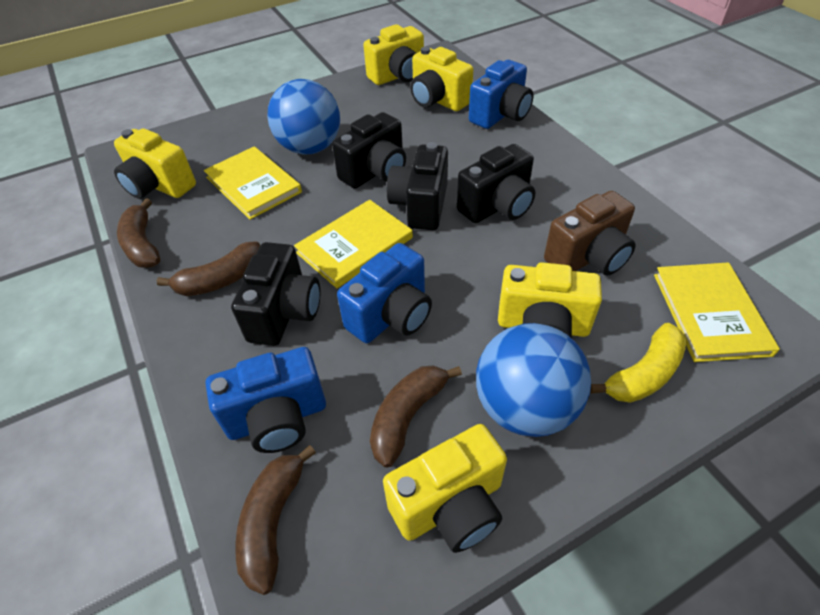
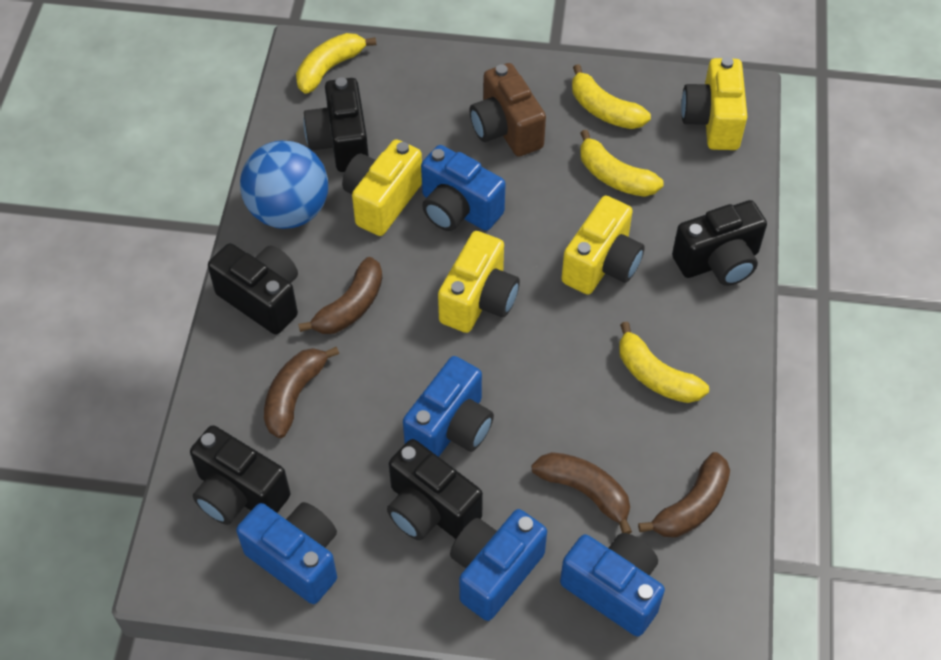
black camera: 4 -> 5
blue ball: 2 -> 1
blue camera: 3 -> 5
yellow banana: 1 -> 4
yellow book: 3 -> 0
yellow camera: 5 -> 4

